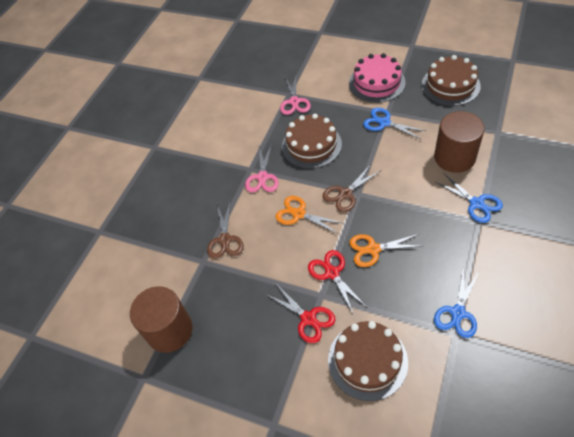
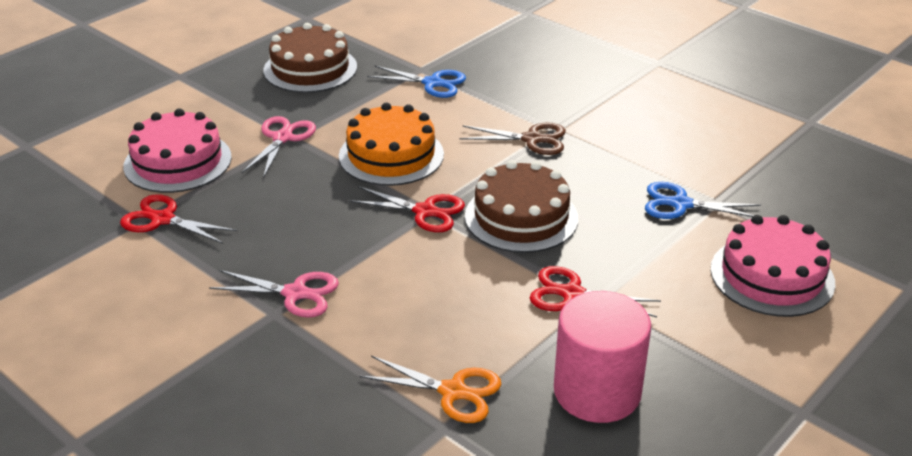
blue scissors: 3 -> 2
brown cake: 3 -> 2
brown cylinder: 2 -> 0
brown scissors: 2 -> 1
orange cake: 0 -> 1
orange scissors: 2 -> 1
pink cake: 1 -> 2
pink cylinder: 0 -> 1
red scissors: 2 -> 3

